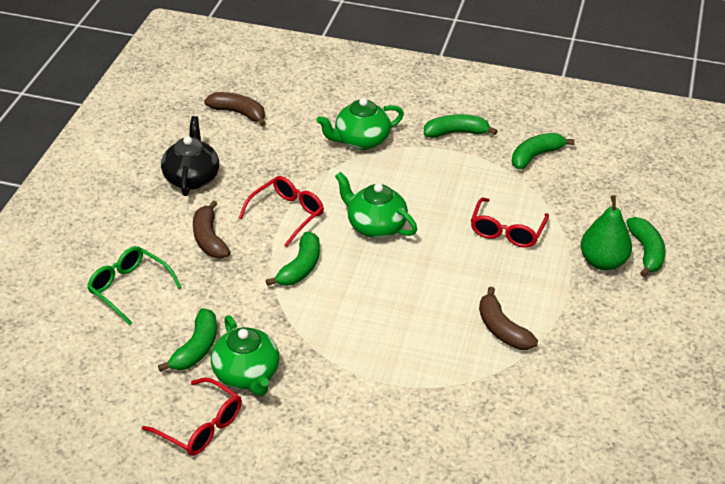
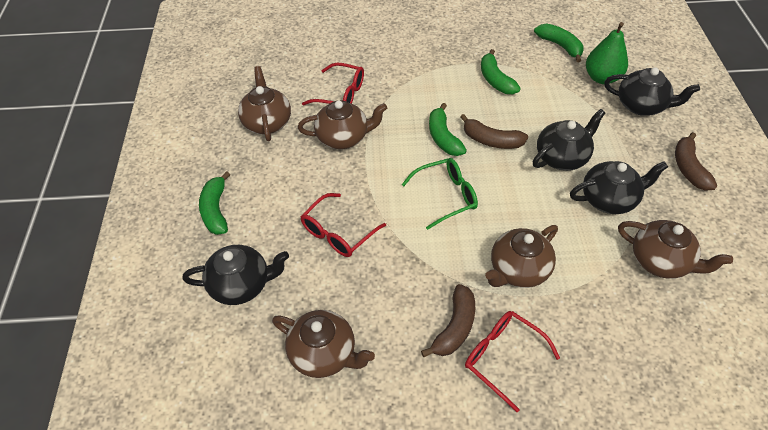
black teapot: 1 -> 4
brown teapot: 0 -> 5
green banana: 5 -> 4
green teapot: 3 -> 0

